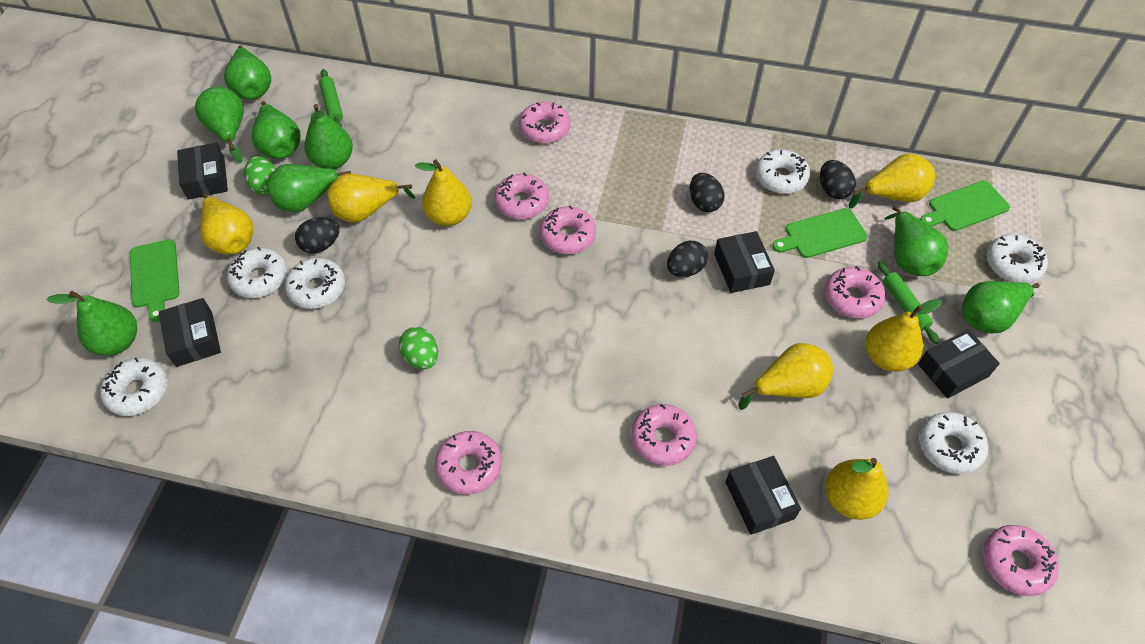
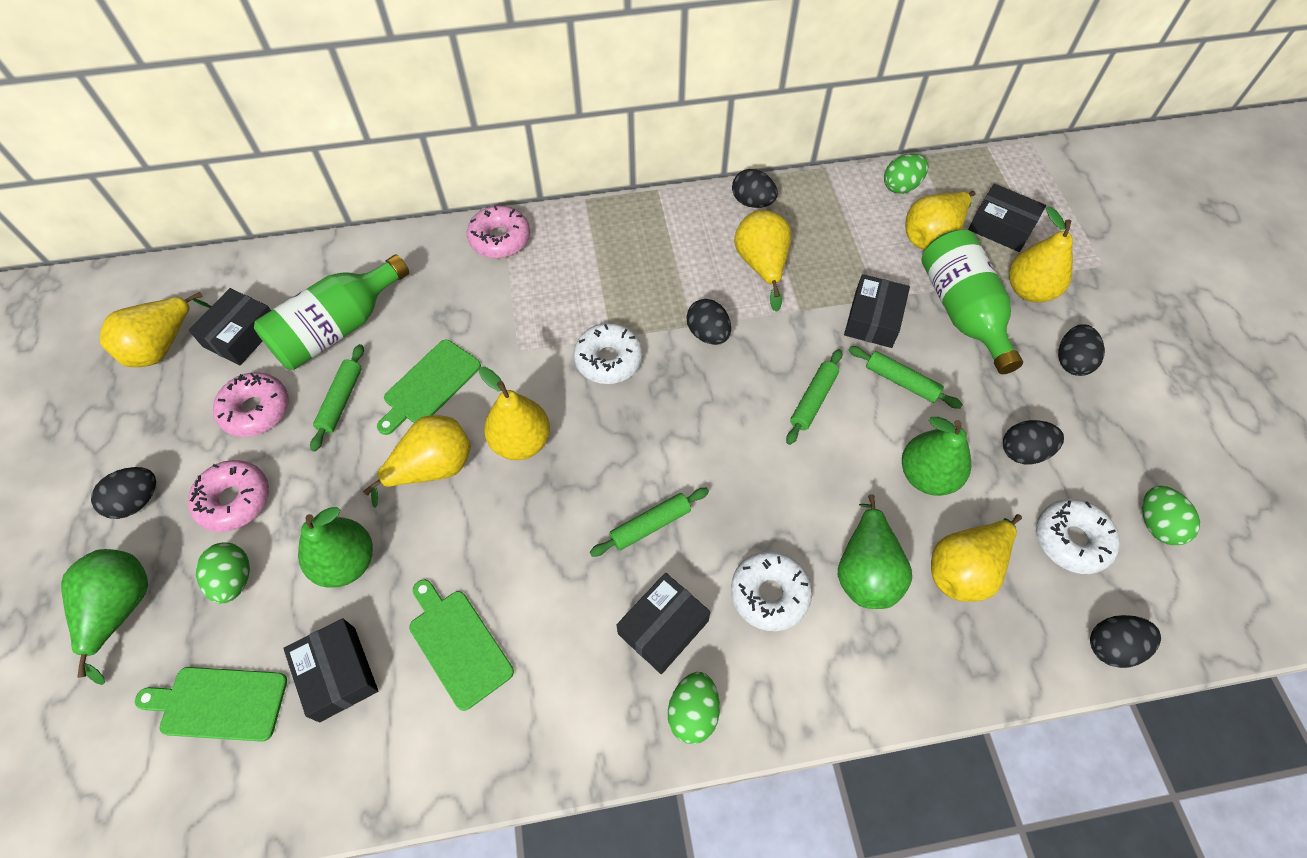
black egg: 4 -> 6
green bottle: 0 -> 2
green egg: 2 -> 4
green pear: 8 -> 4
green rolling pin: 2 -> 4
pink donut: 7 -> 3
white donut: 6 -> 3

